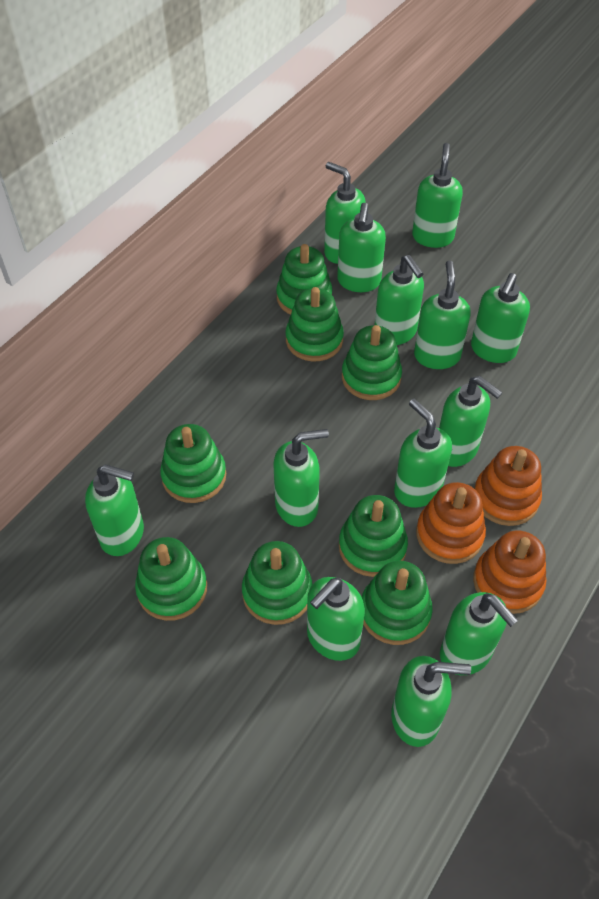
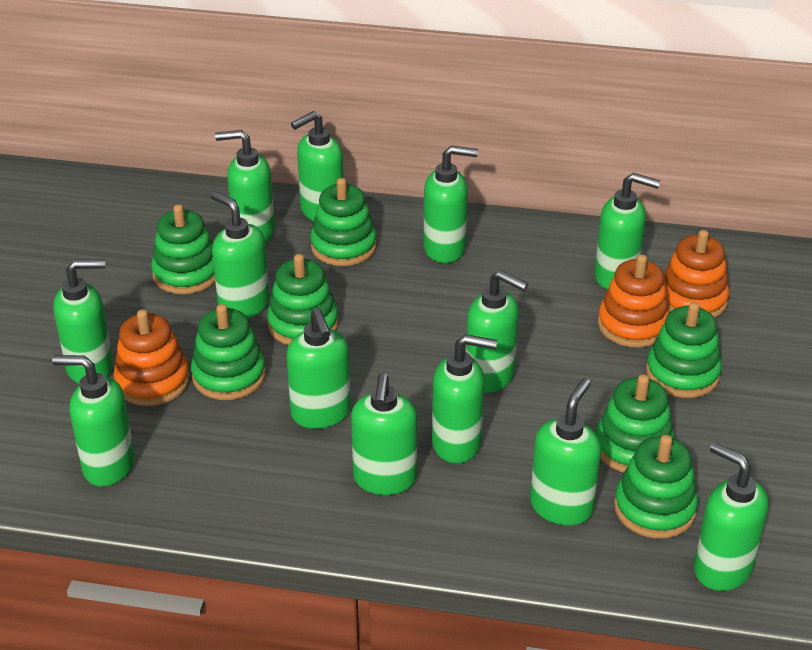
green stacking toy: 8 -> 7

